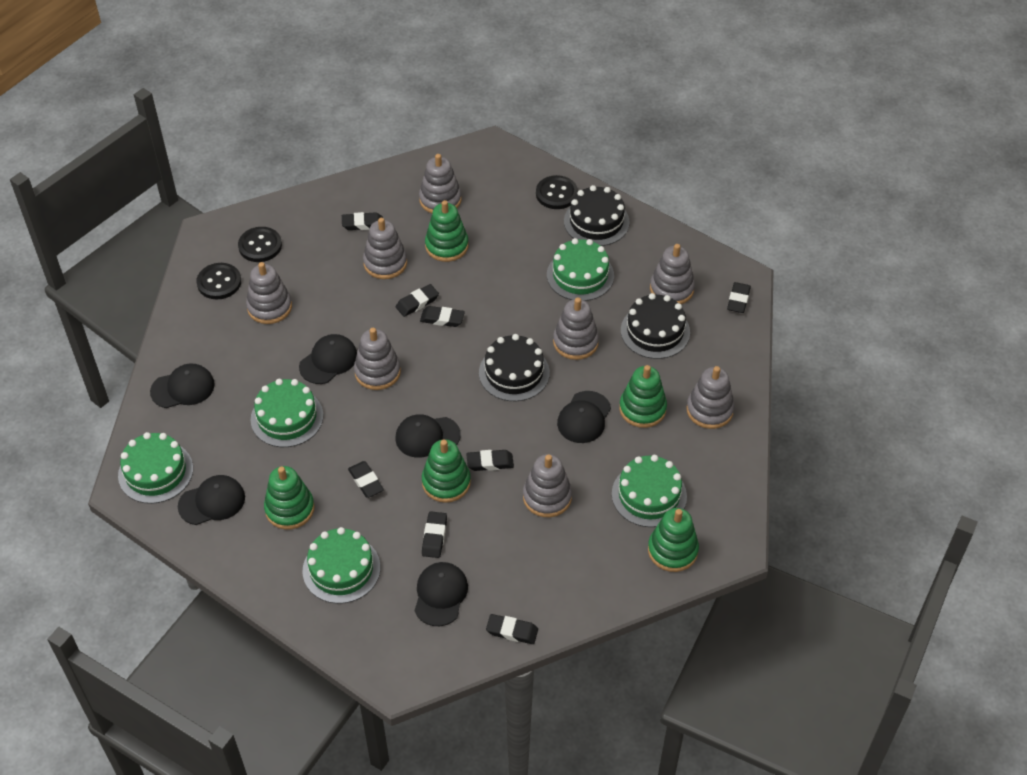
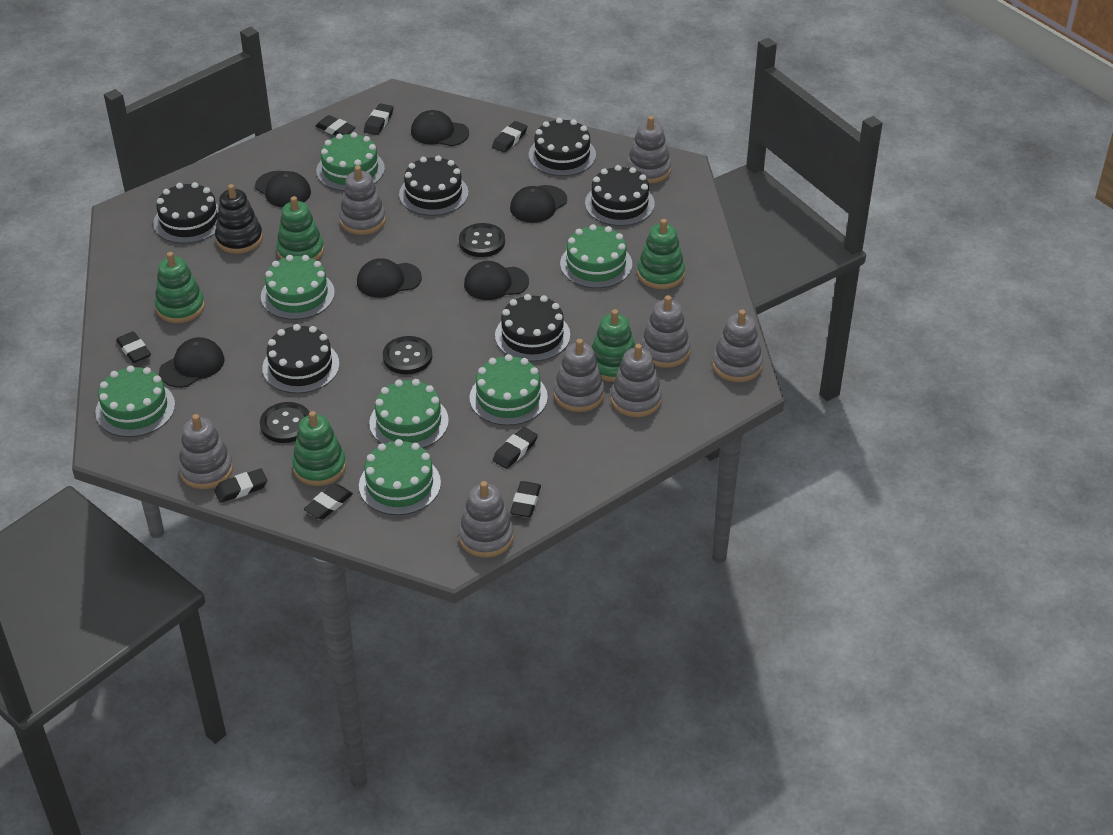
black cake: 3 -> 6
black stacking toy: 0 -> 1
green cake: 5 -> 7

